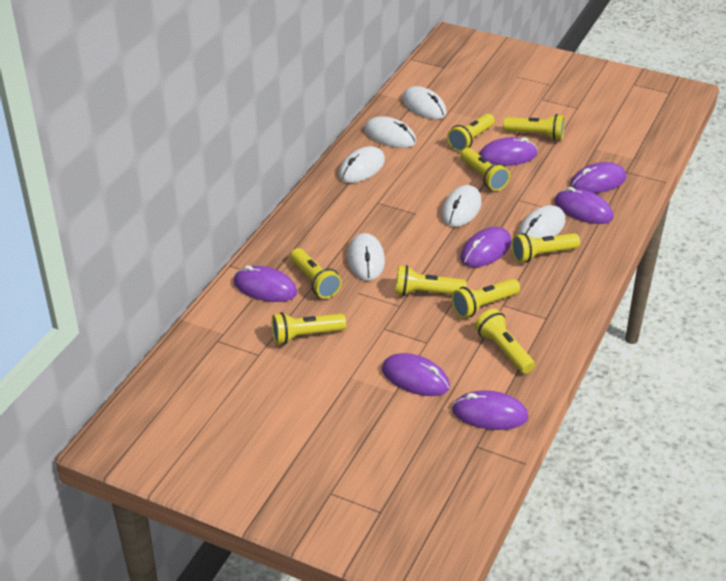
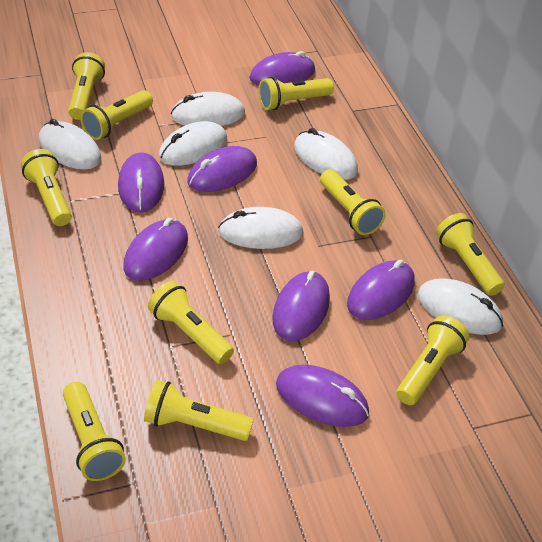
yellow flashlight: 9 -> 10

